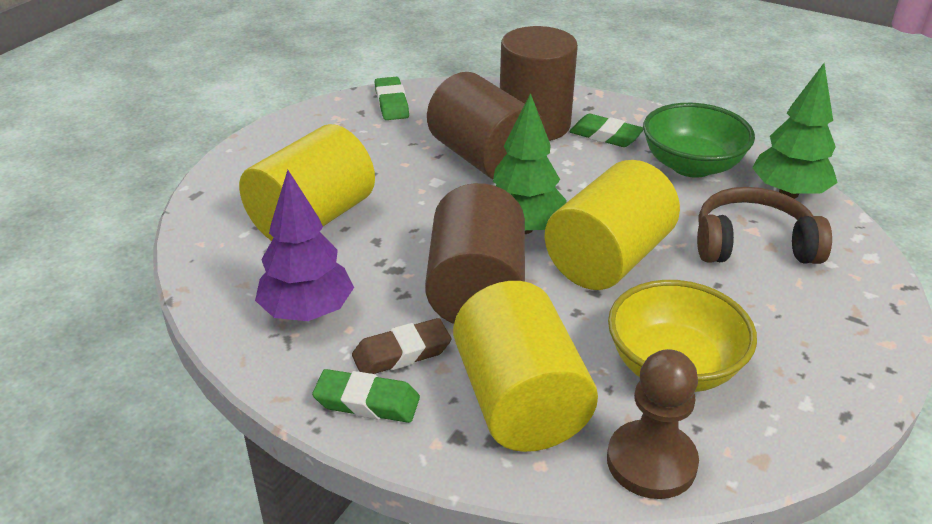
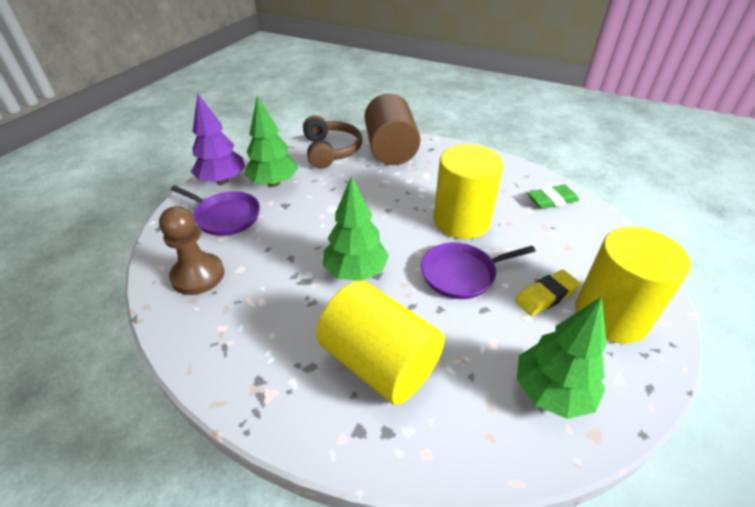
brown cylinder: 3 -> 1
brown eraser: 1 -> 0
green bowl: 1 -> 0
green eraser: 3 -> 1
green tree: 2 -> 3
purple pan: 0 -> 2
yellow bowl: 1 -> 0
yellow eraser: 0 -> 1

